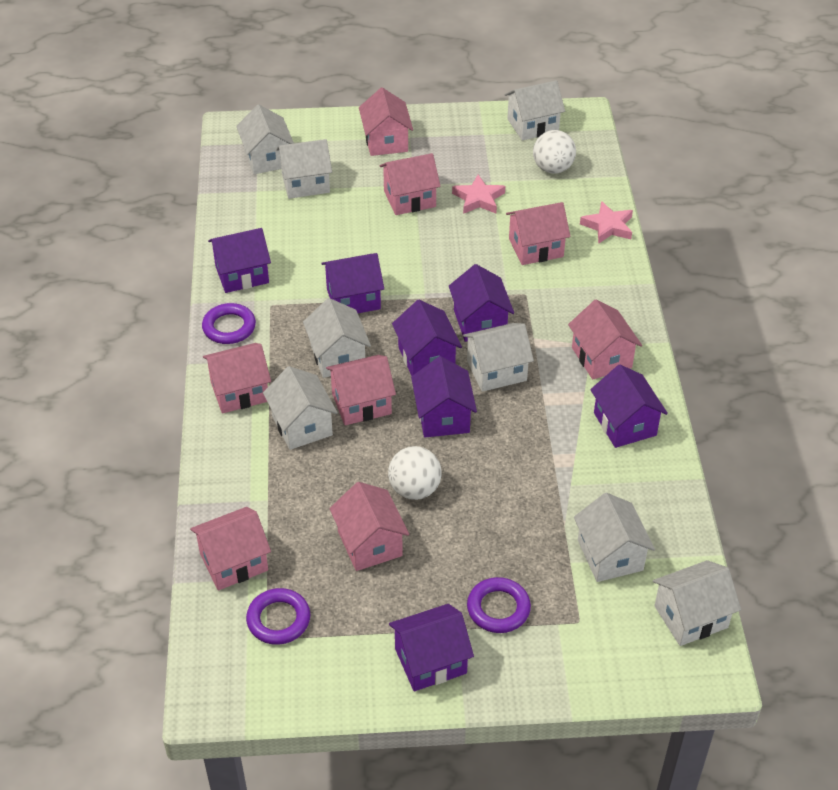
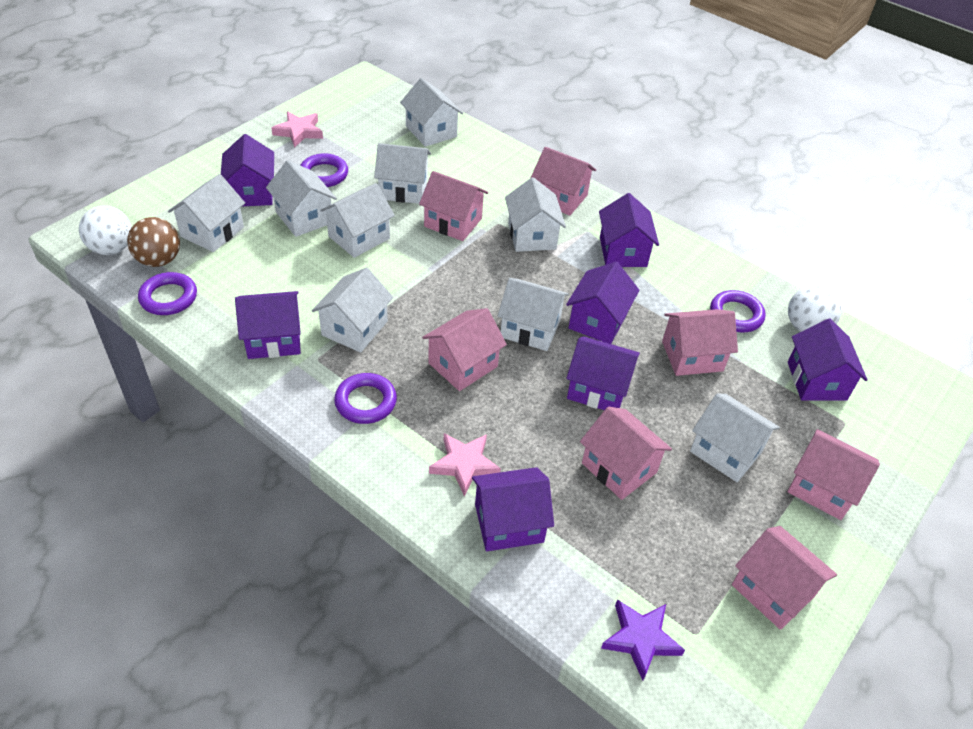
brown ball: 0 -> 1
pink house: 8 -> 7
purple ring: 3 -> 4
purple star: 0 -> 1
white house: 8 -> 9

